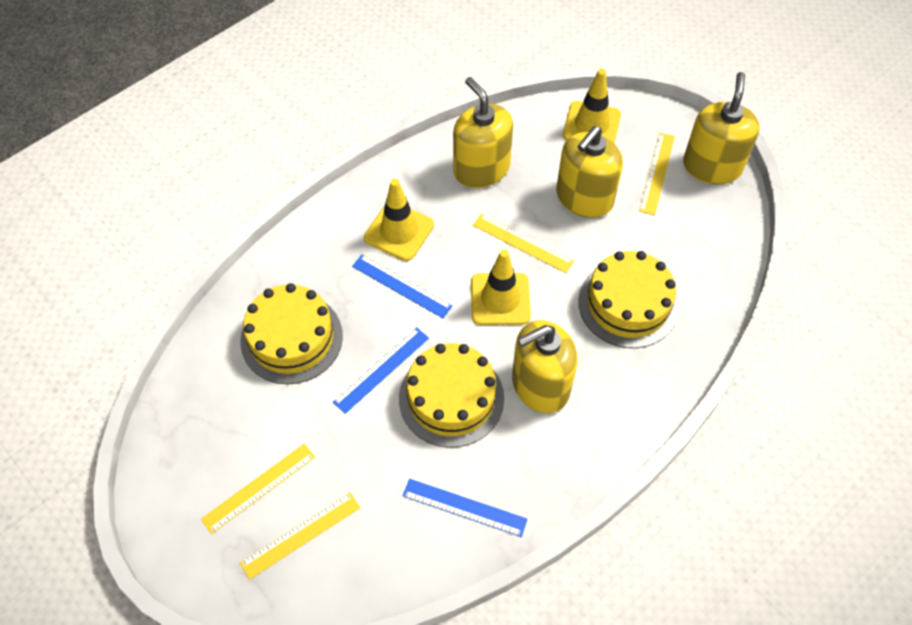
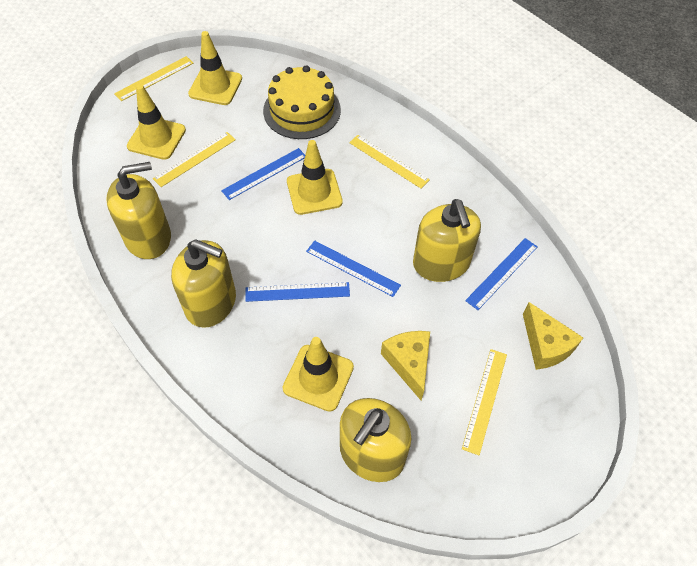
blue ruler: 3 -> 4
yellow cake: 3 -> 1
yellow cheese: 0 -> 2
yellow traffic cone: 3 -> 4

